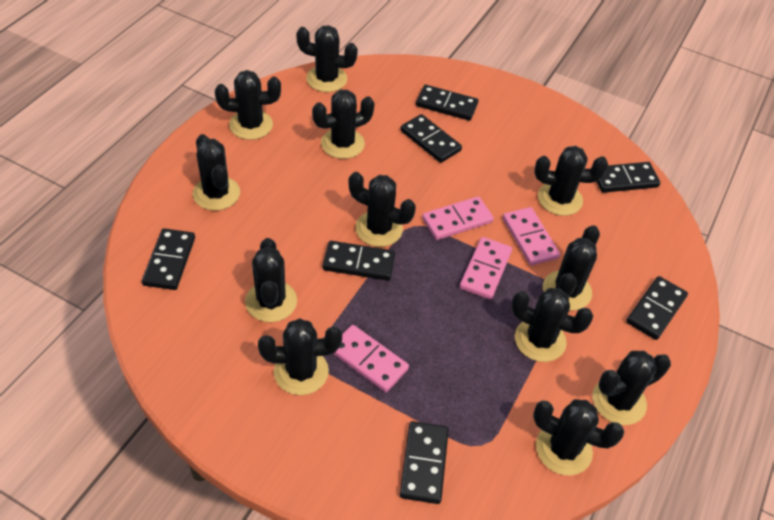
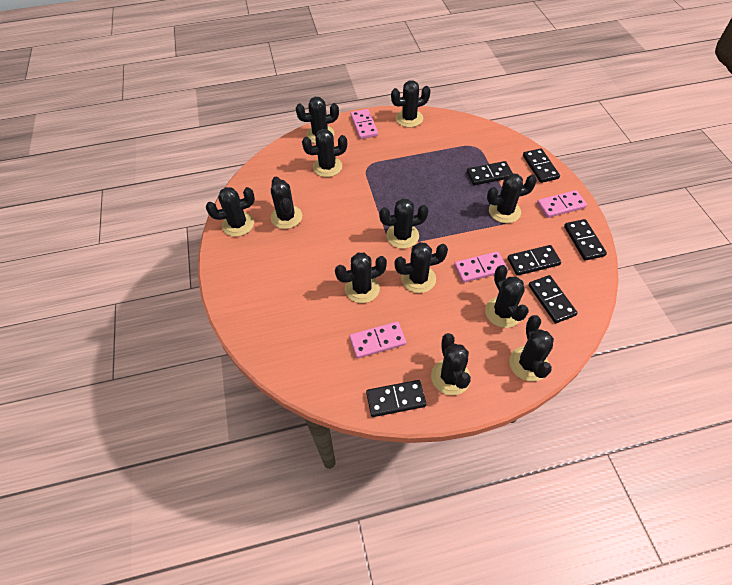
black domino: 7 -> 6

